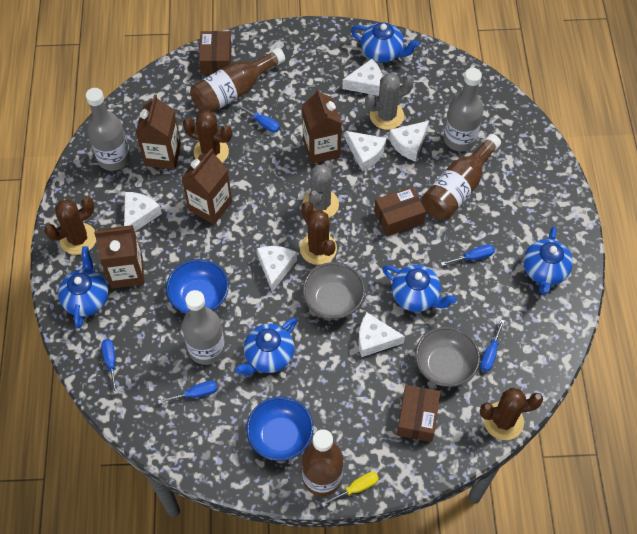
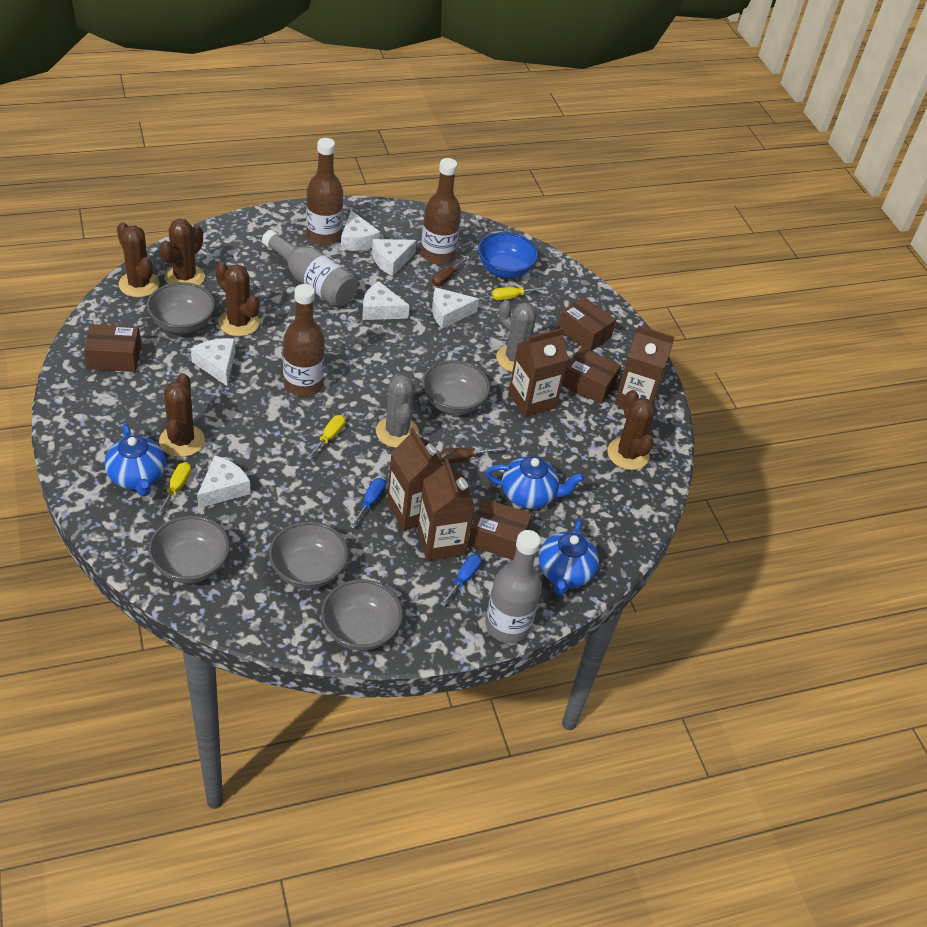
blue bowl: 2 -> 1
blue screwdriver: 5 -> 2
blue teapot: 5 -> 3
brown box: 3 -> 4
brown cactus: 4 -> 5
brown screwdriver: 0 -> 2
grey bottle: 3 -> 2
grey bowl: 2 -> 5
yellow screwdriver: 1 -> 3

